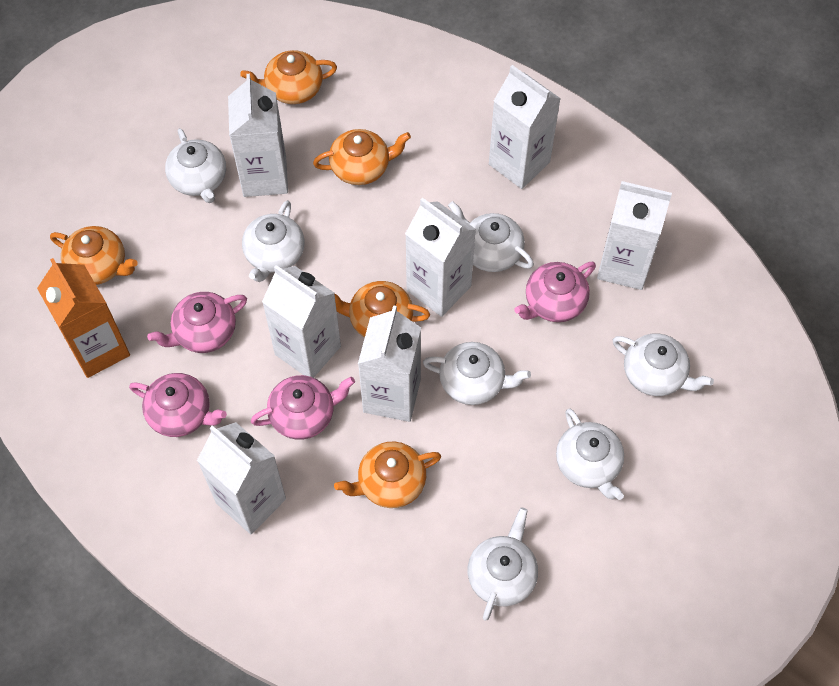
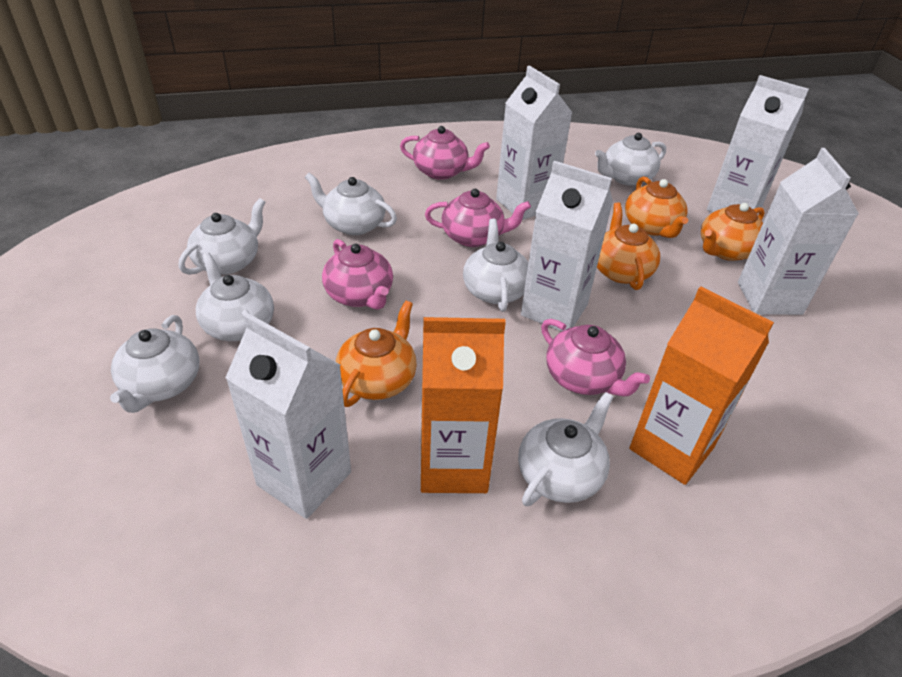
orange carton: 1 -> 2
orange teapot: 5 -> 4
white carton: 7 -> 5

